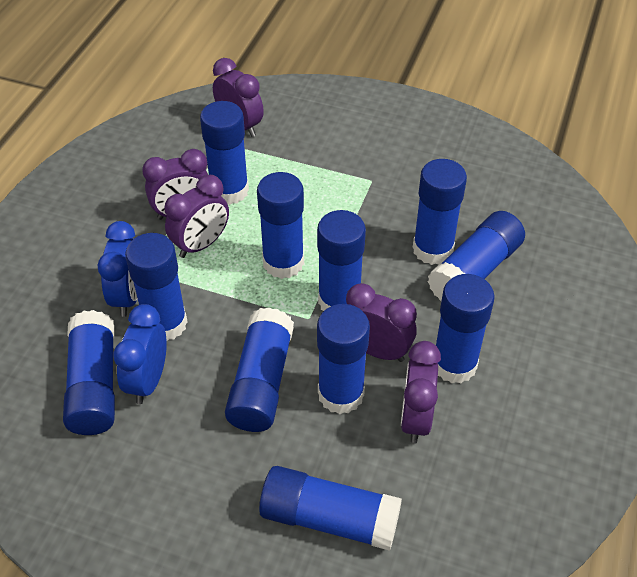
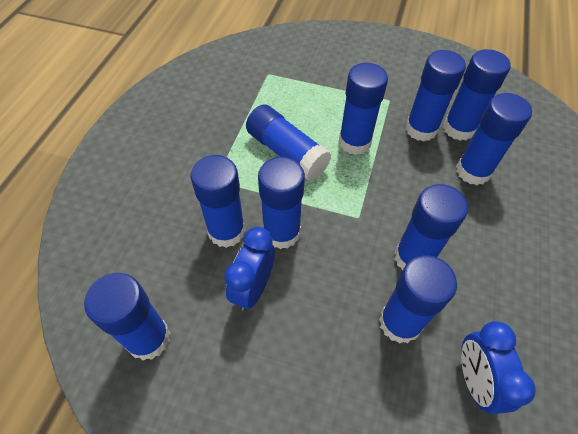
blue glue stick: 11 -> 10
purple clock: 5 -> 0

